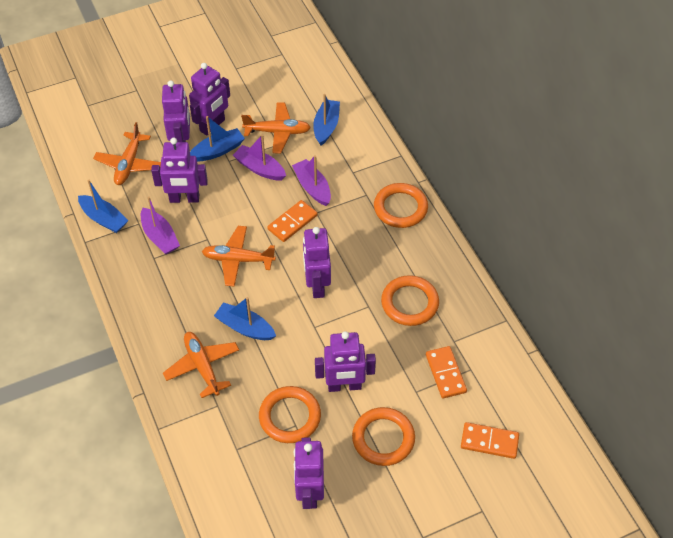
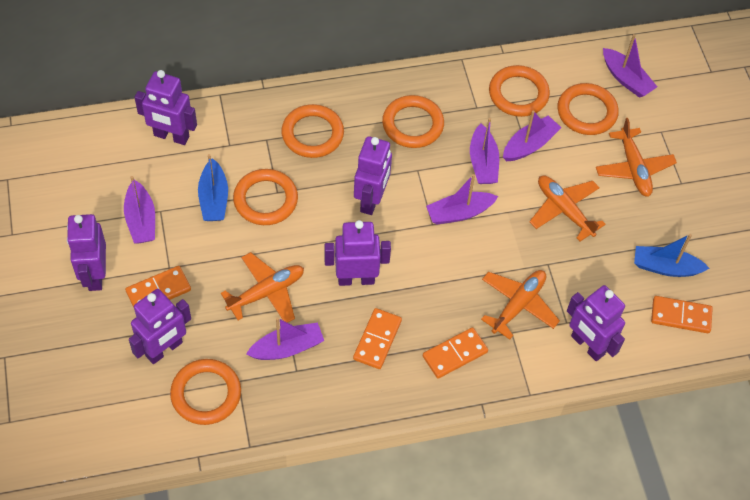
blue boat: 4 -> 2
orange domino: 3 -> 4
orange ring: 4 -> 6
purple boat: 3 -> 6

